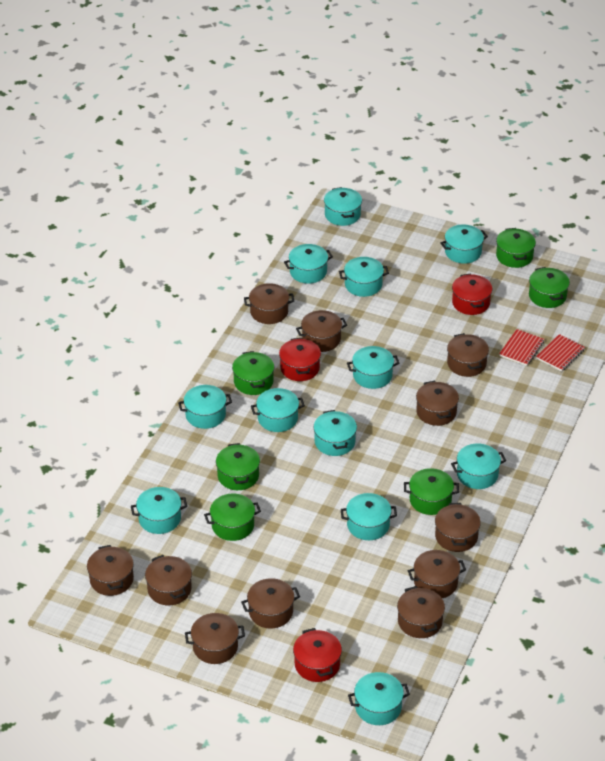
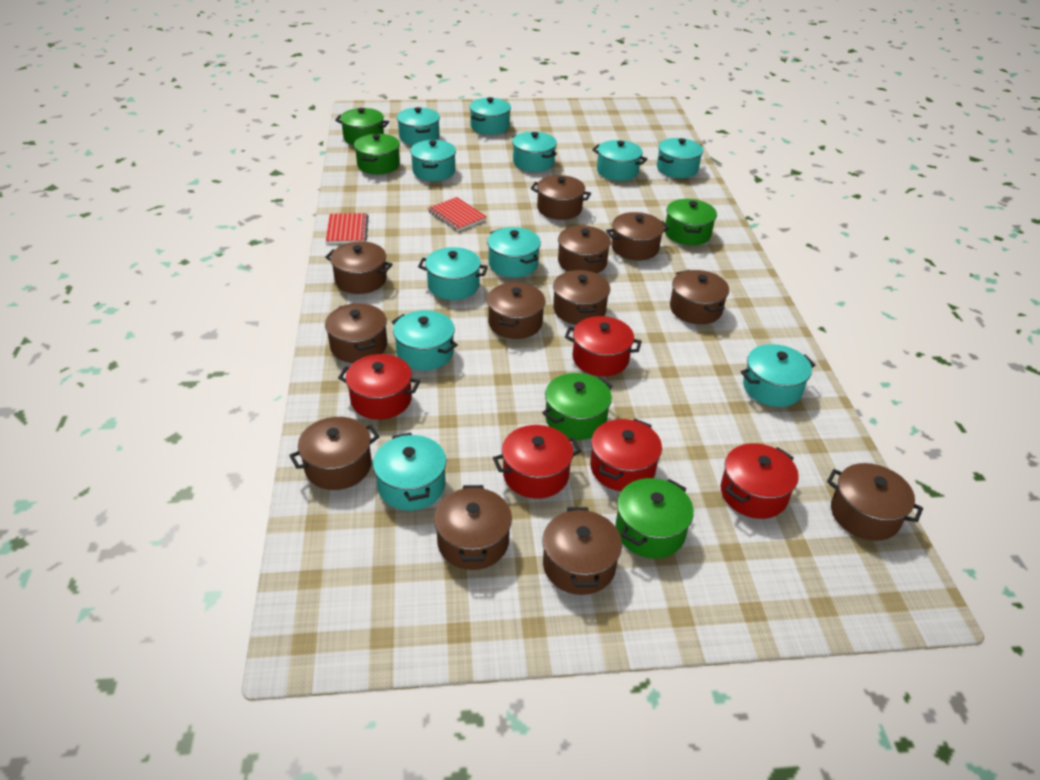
brown pot: 11 -> 12
green pot: 6 -> 5
red pot: 3 -> 5
turquoise pot: 12 -> 11

